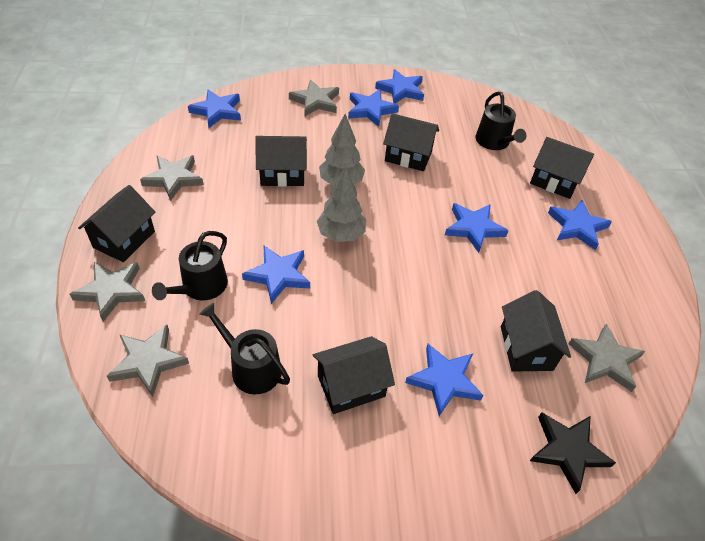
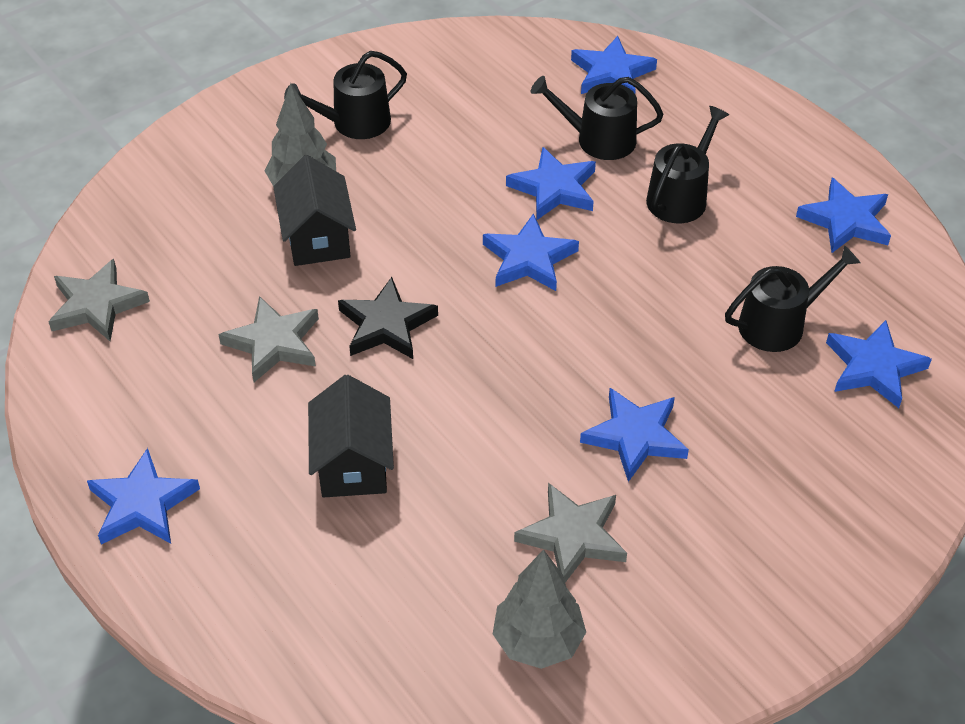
black house: 6 -> 2
black watering can: 3 -> 4
grey star: 5 -> 3

